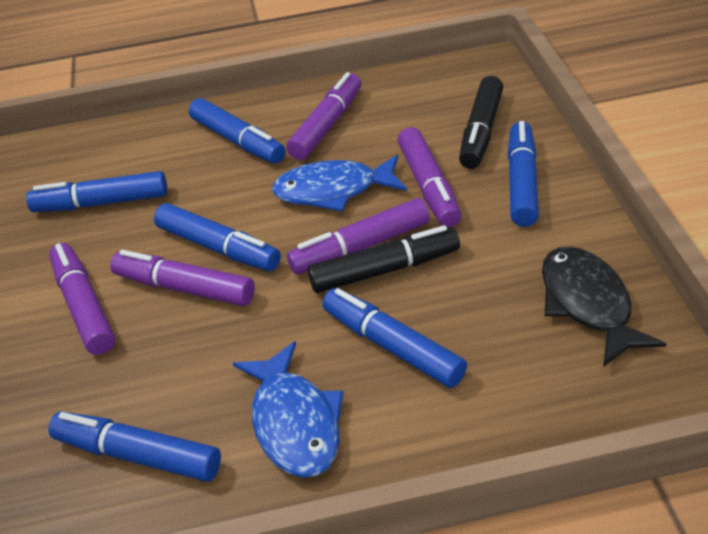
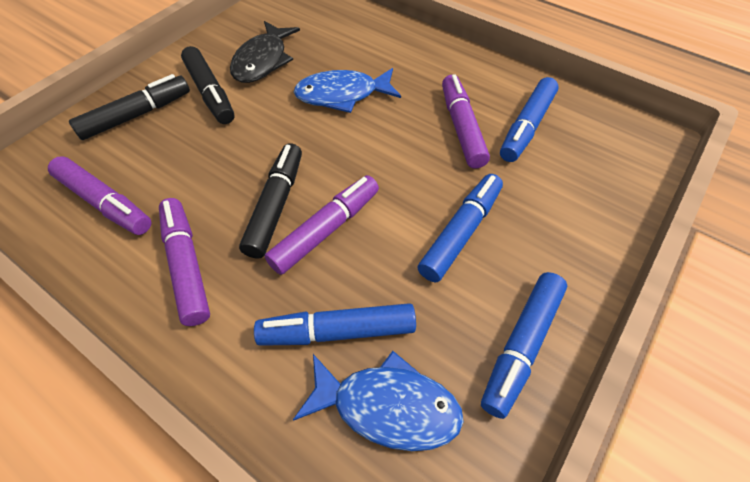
black marker: 2 -> 3
blue marker: 6 -> 4
purple marker: 5 -> 4

